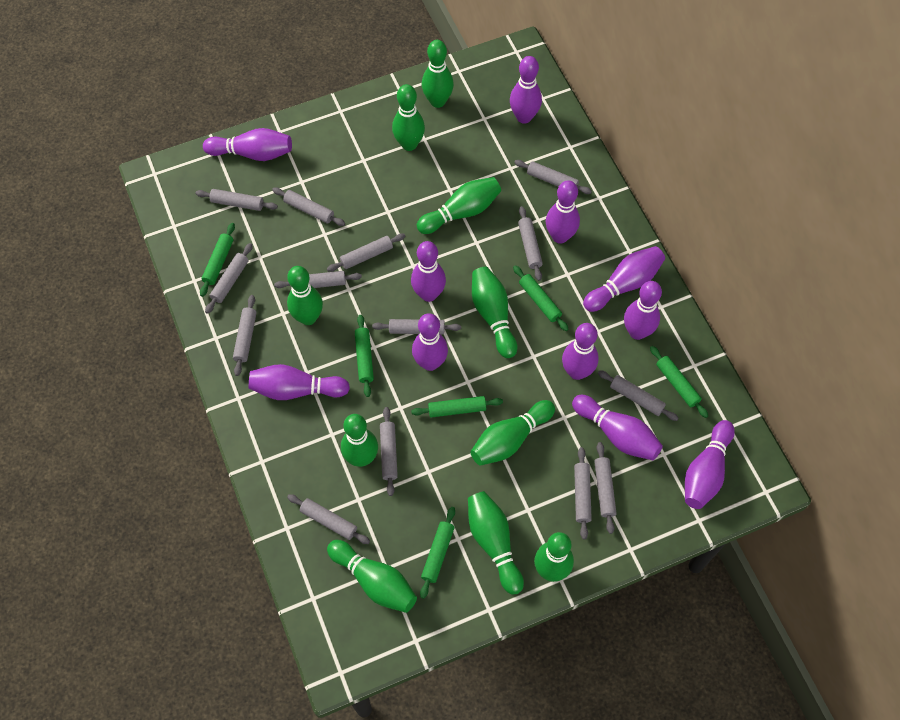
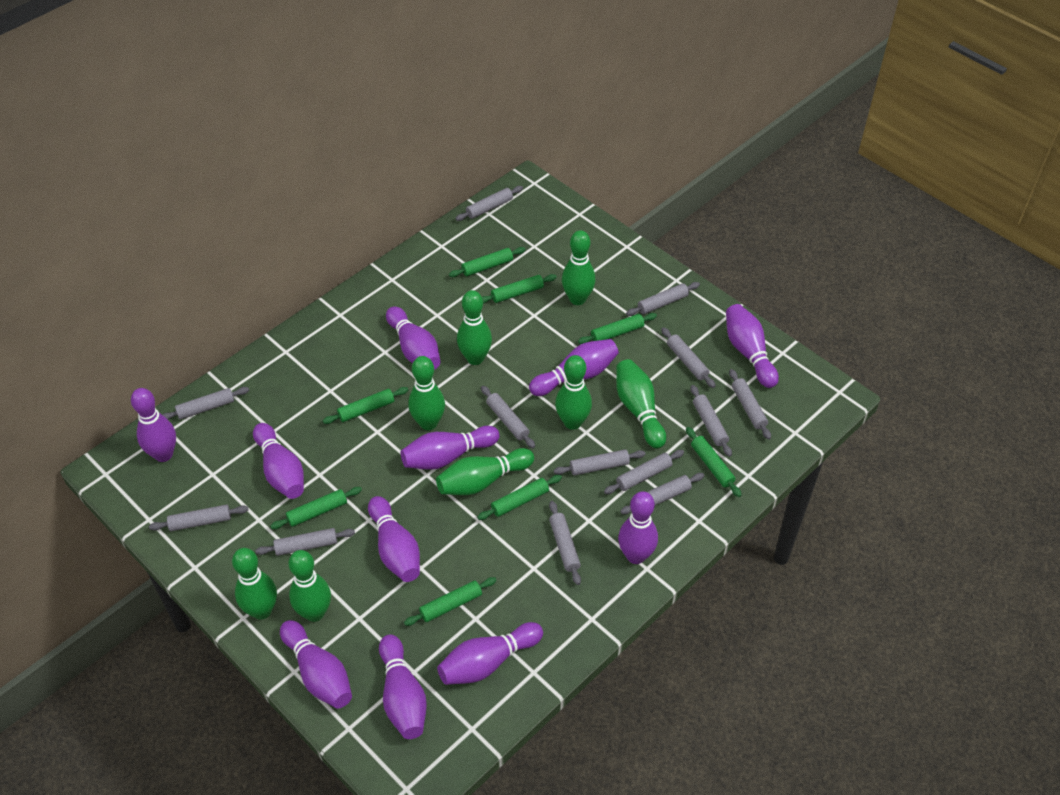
green bowling pin: 10 -> 8
green rolling pin: 6 -> 8
grey rolling pin: 14 -> 13

